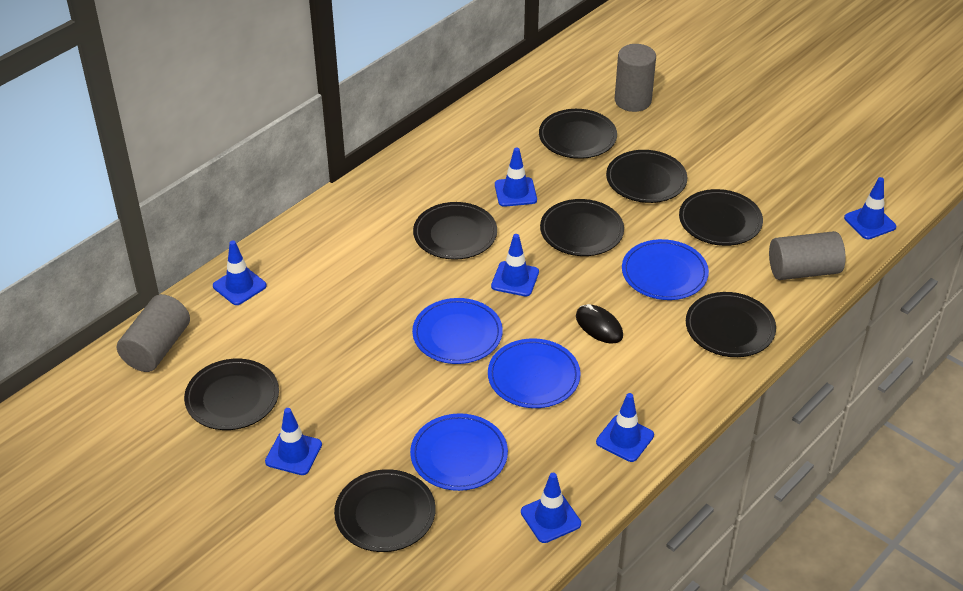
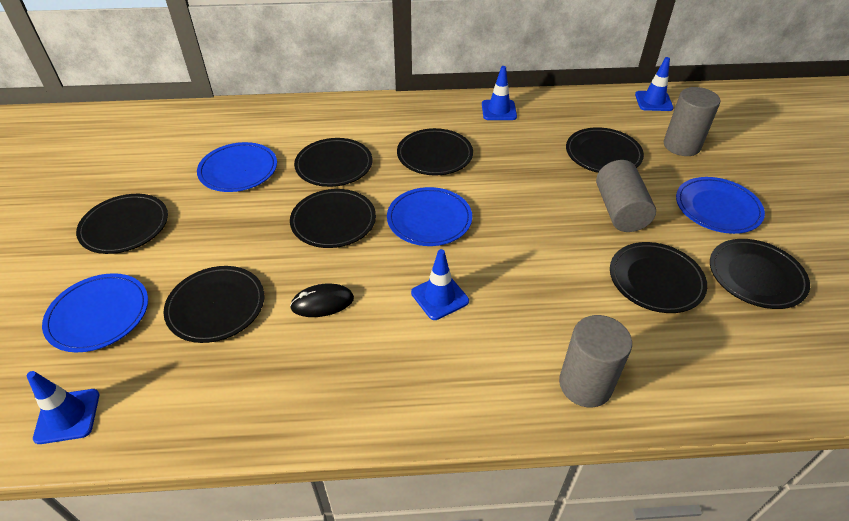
blue traffic cone: 7 -> 4

